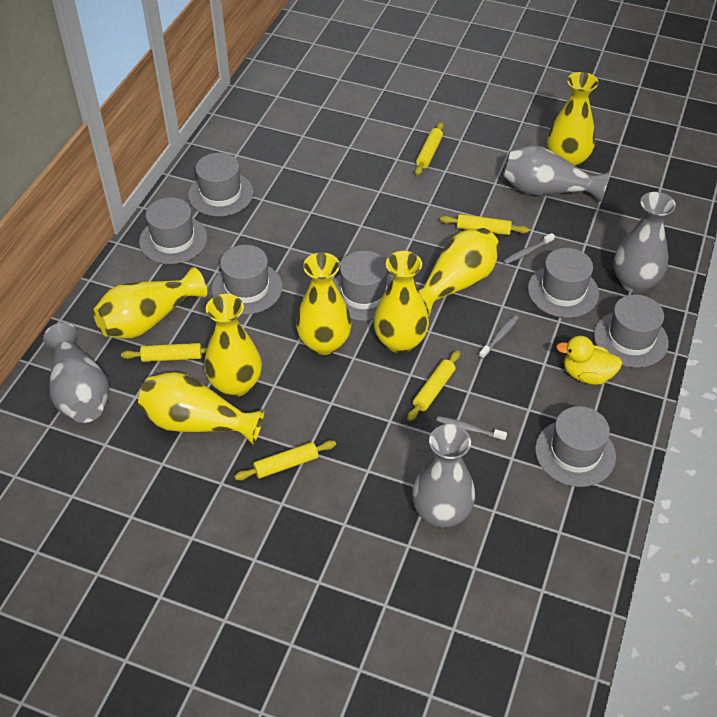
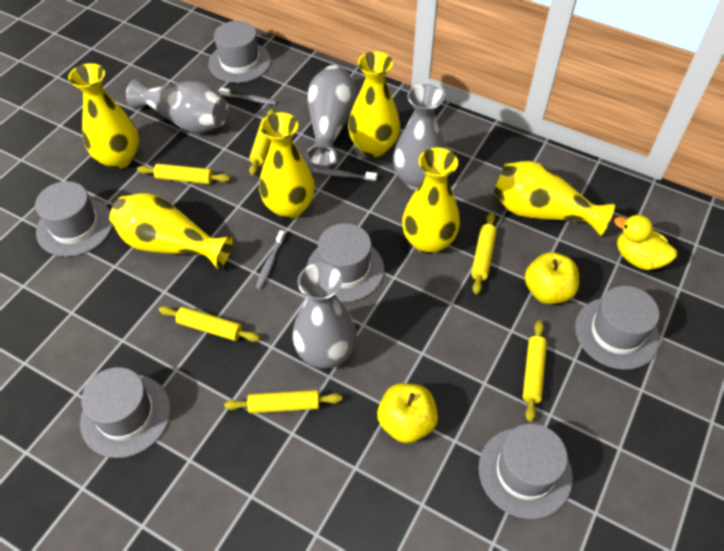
grey hat: 7 -> 6
yellow apple: 0 -> 2
yellow rolling pin: 5 -> 6
yellow vase: 7 -> 6

